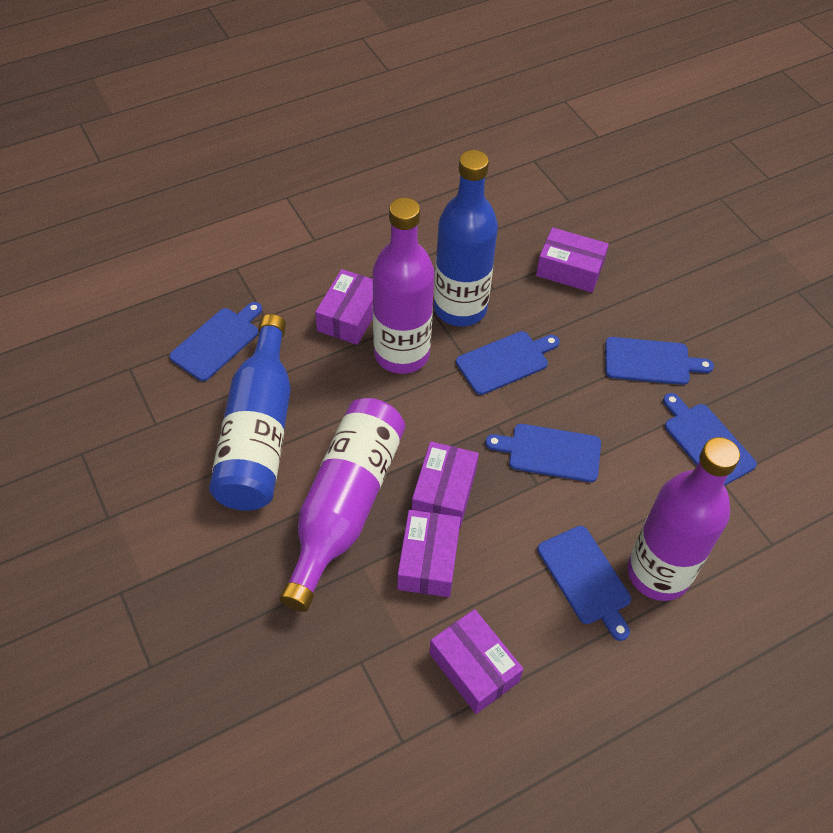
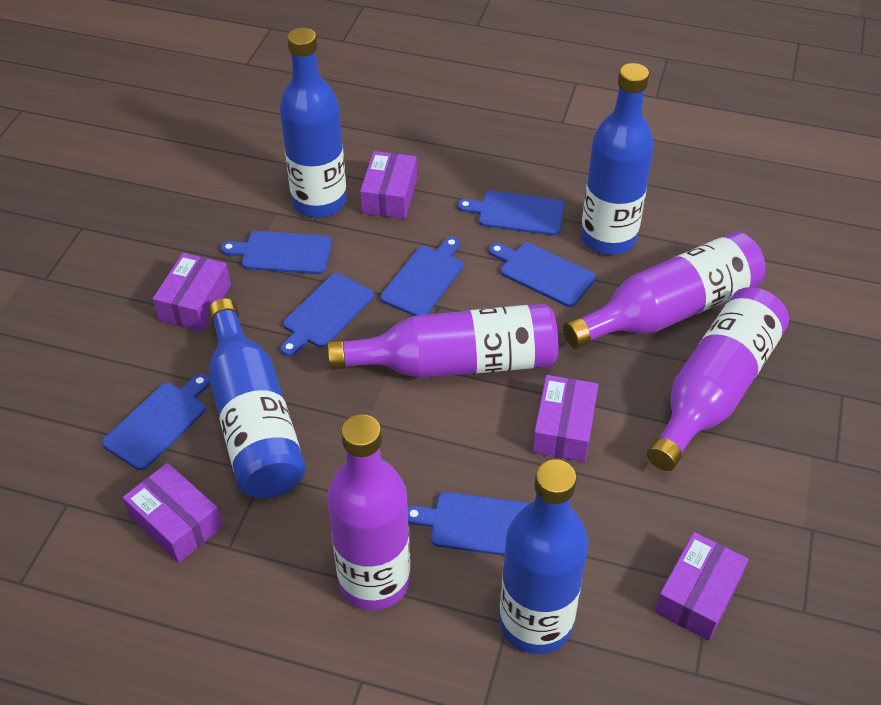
blue bottle: 2 -> 4
blue cutting board: 6 -> 7
purple bottle: 3 -> 4

